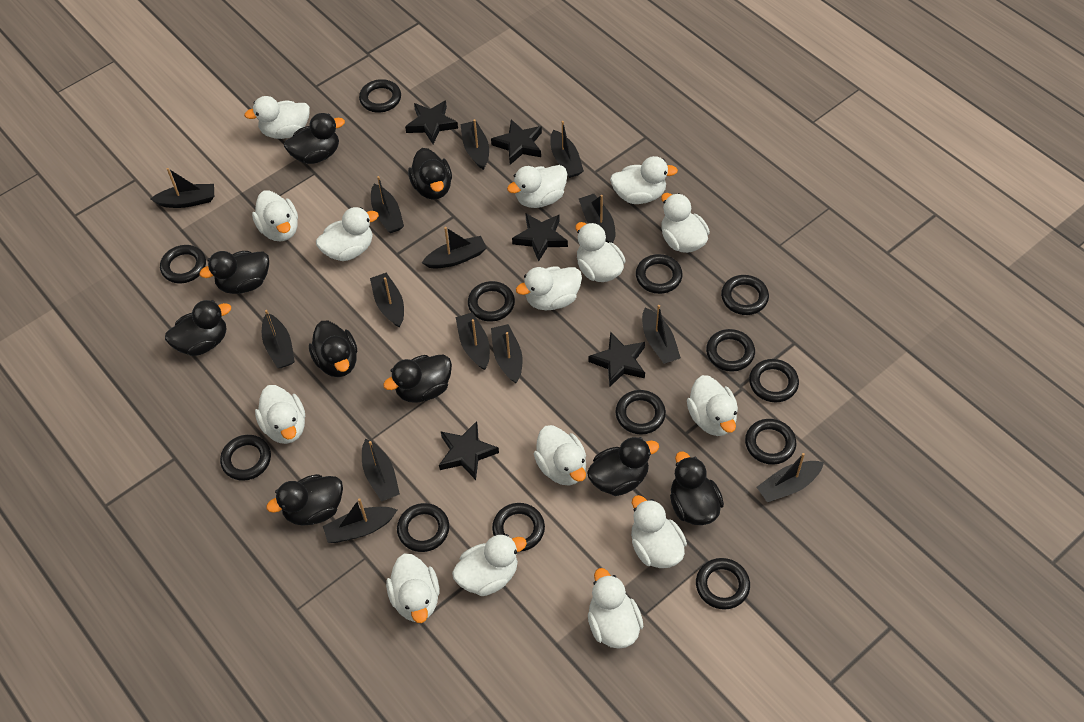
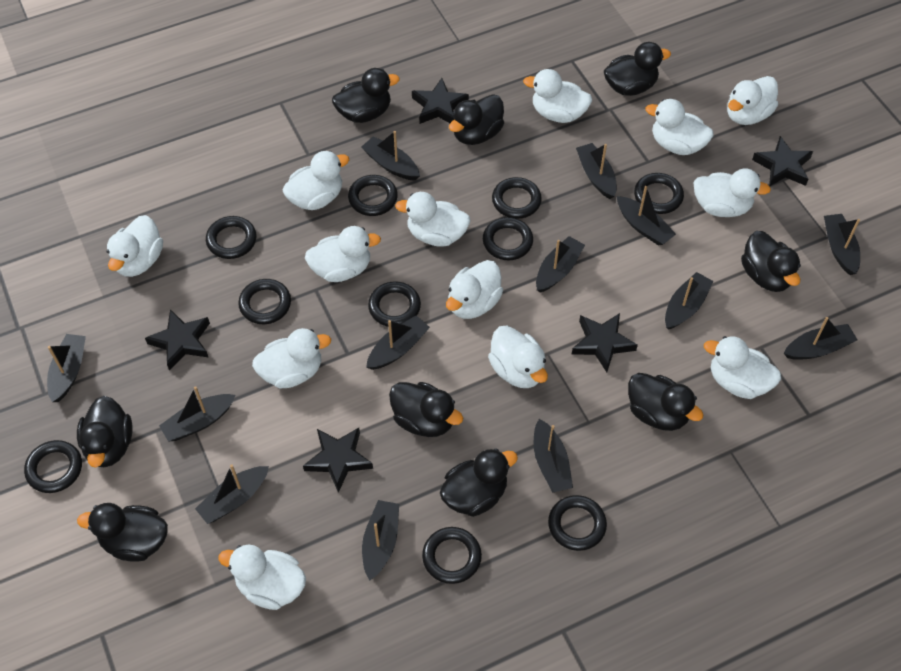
black boat: 14 -> 13
black ring: 13 -> 10
white duck: 15 -> 13

